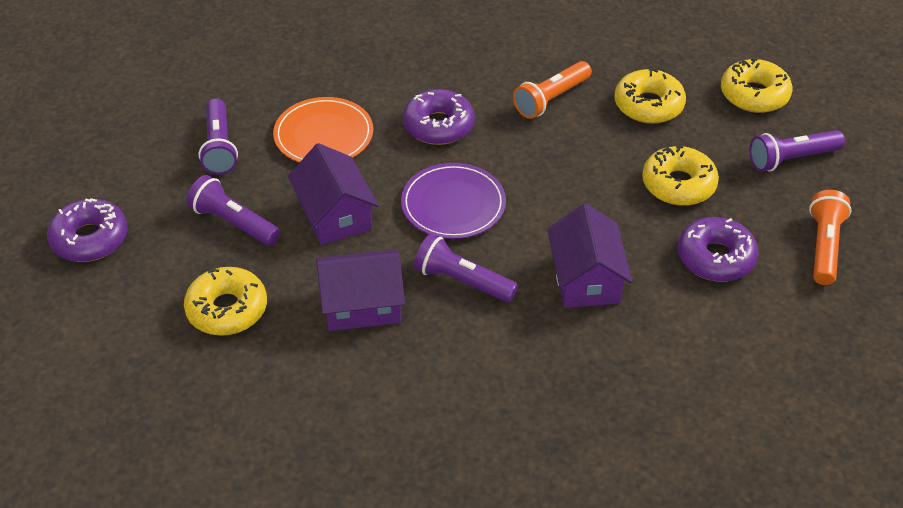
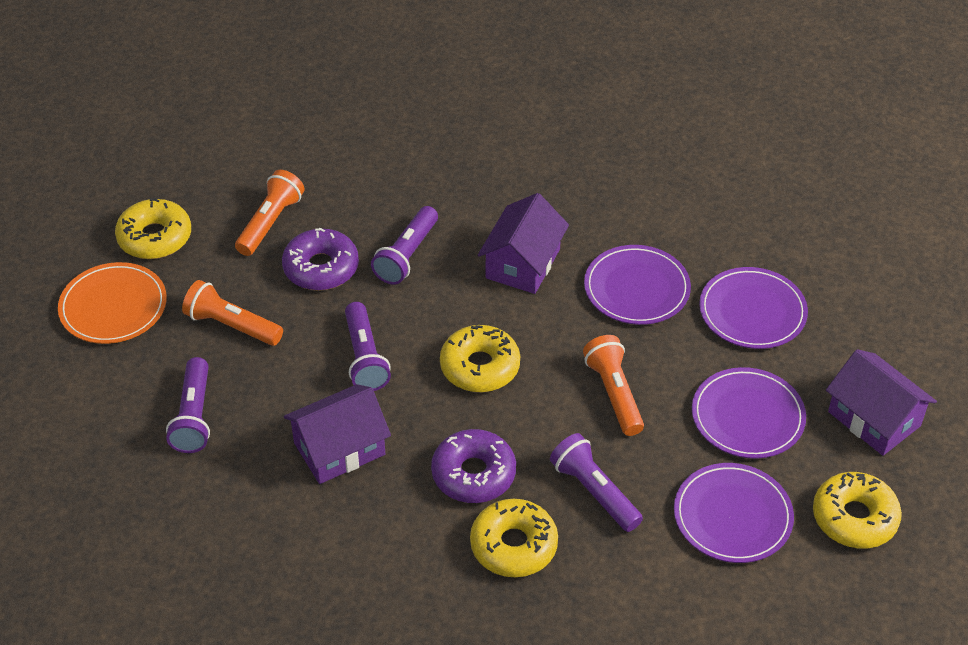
orange flashlight: 2 -> 3
purple donut: 3 -> 2
purple plate: 1 -> 4

